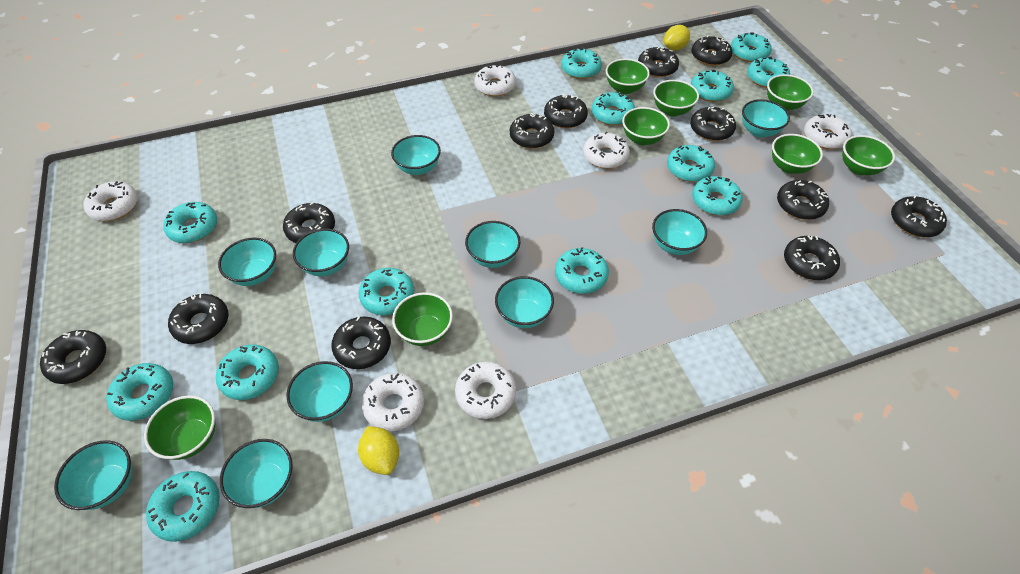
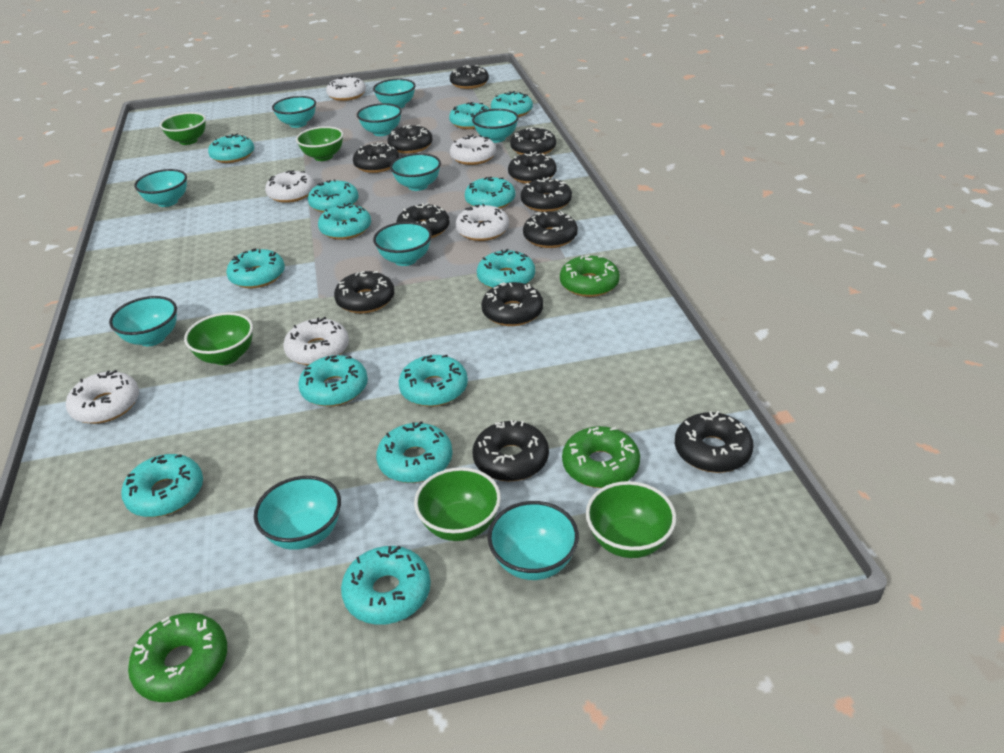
green bowl: 8 -> 5
green donut: 0 -> 3
yellow lemon: 2 -> 0

